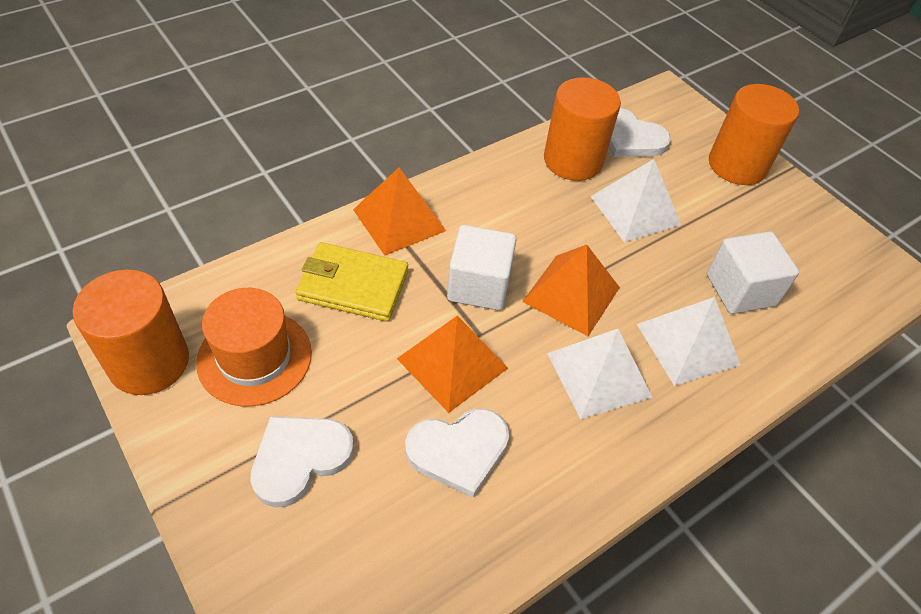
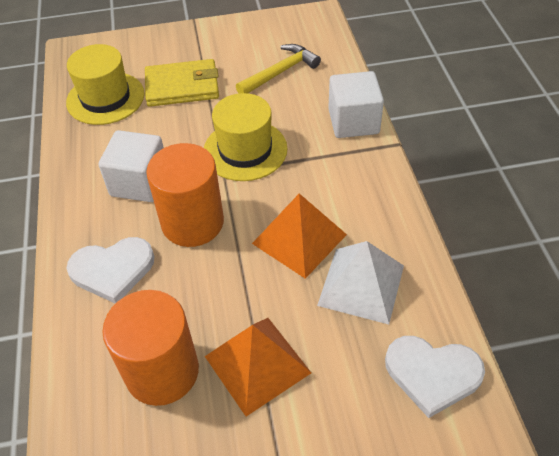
orange cylinder: 3 -> 2
orange hat: 1 -> 0
orange pyramid: 3 -> 2
white heart: 3 -> 2
white pyramid: 3 -> 1
yellow hammer: 0 -> 1
yellow hat: 0 -> 2

